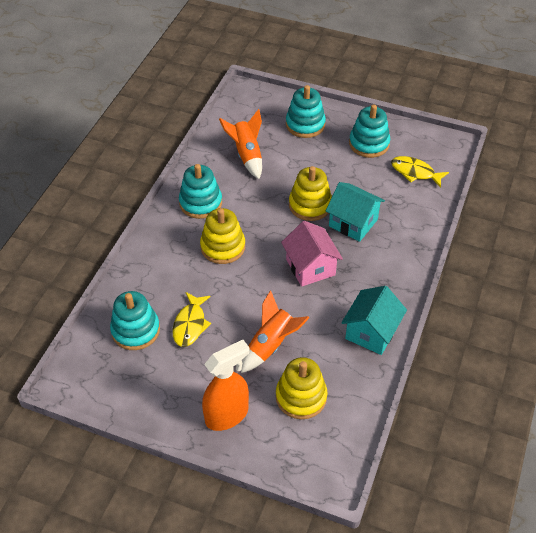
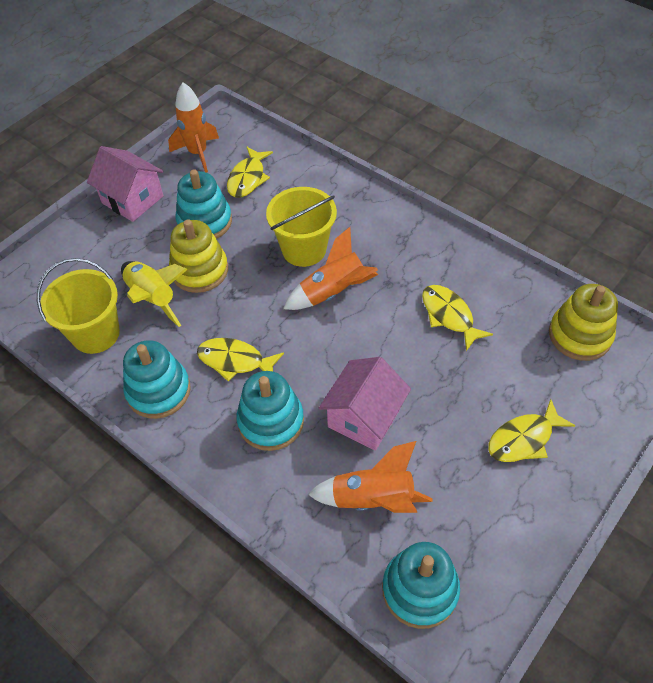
orange rocket: 2 -> 3
orange spray bottle: 1 -> 0
pink house: 1 -> 2
turquoise house: 2 -> 0
yellow bucket: 0 -> 2
yellow fish: 2 -> 4
yellow rocket: 0 -> 1
yellow stacking toy: 3 -> 2

